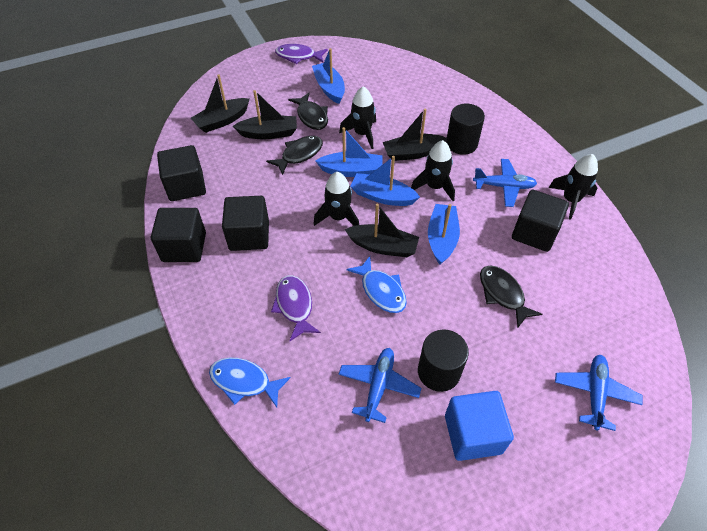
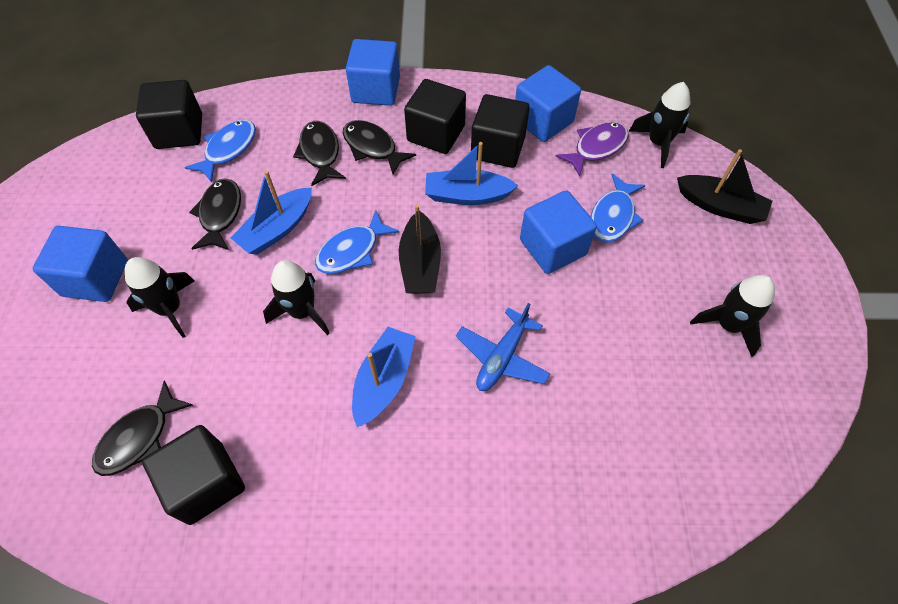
black boat: 4 -> 2
black cylinder: 2 -> 0
black fish: 3 -> 4
blue boat: 4 -> 3
blue cube: 1 -> 4
blue fish: 2 -> 3
blue plane: 3 -> 1
purple fish: 2 -> 1

